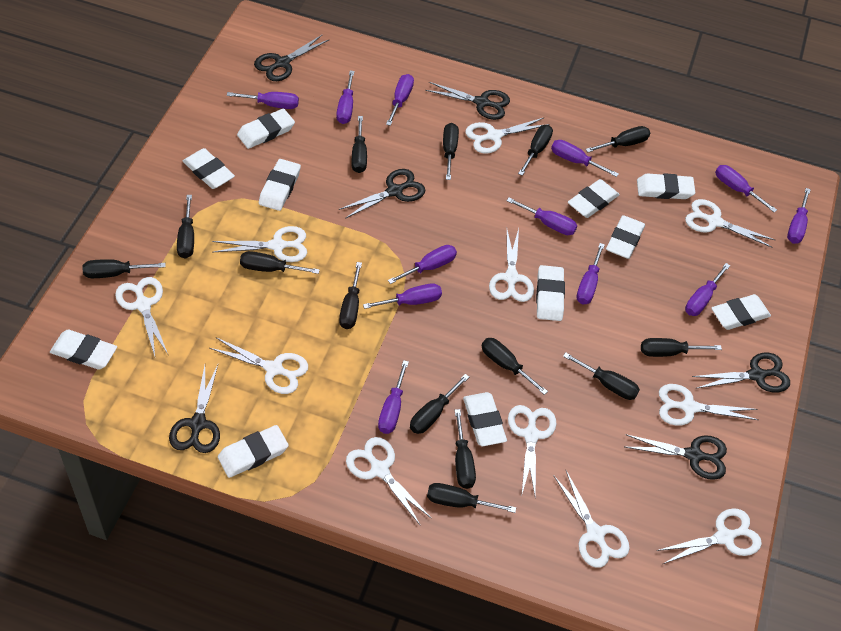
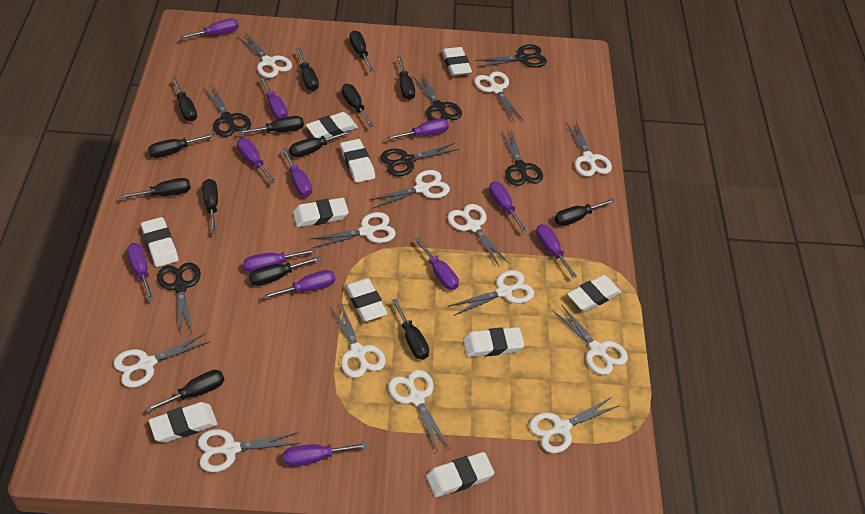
white eraser: 11 -> 10
white scissors: 11 -> 13

